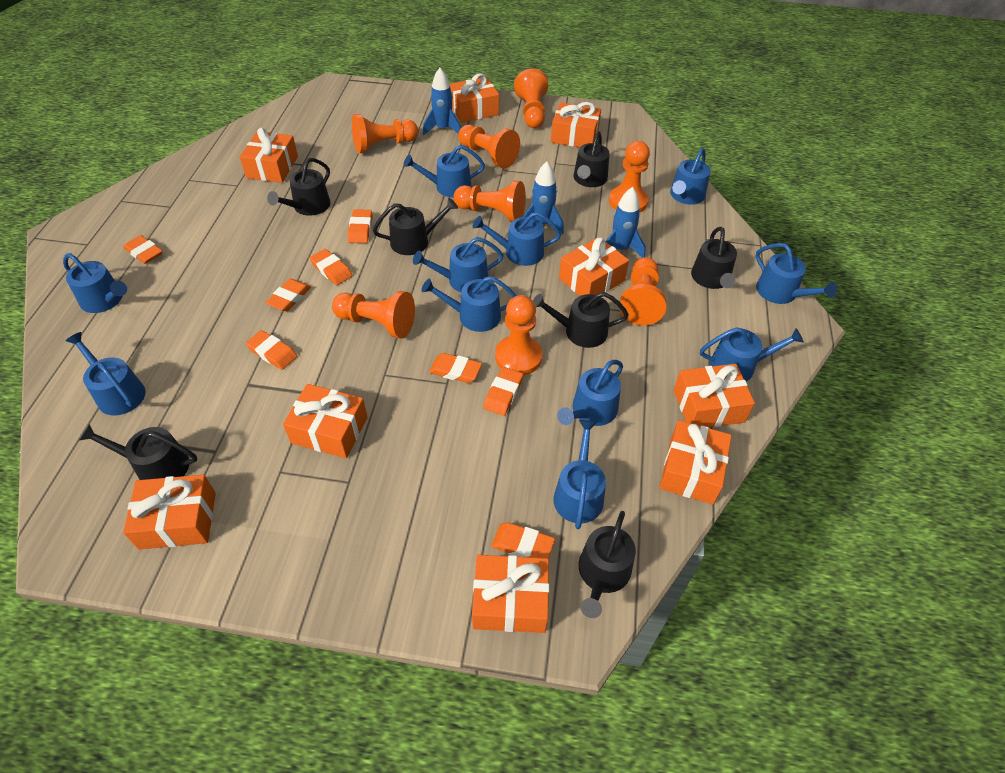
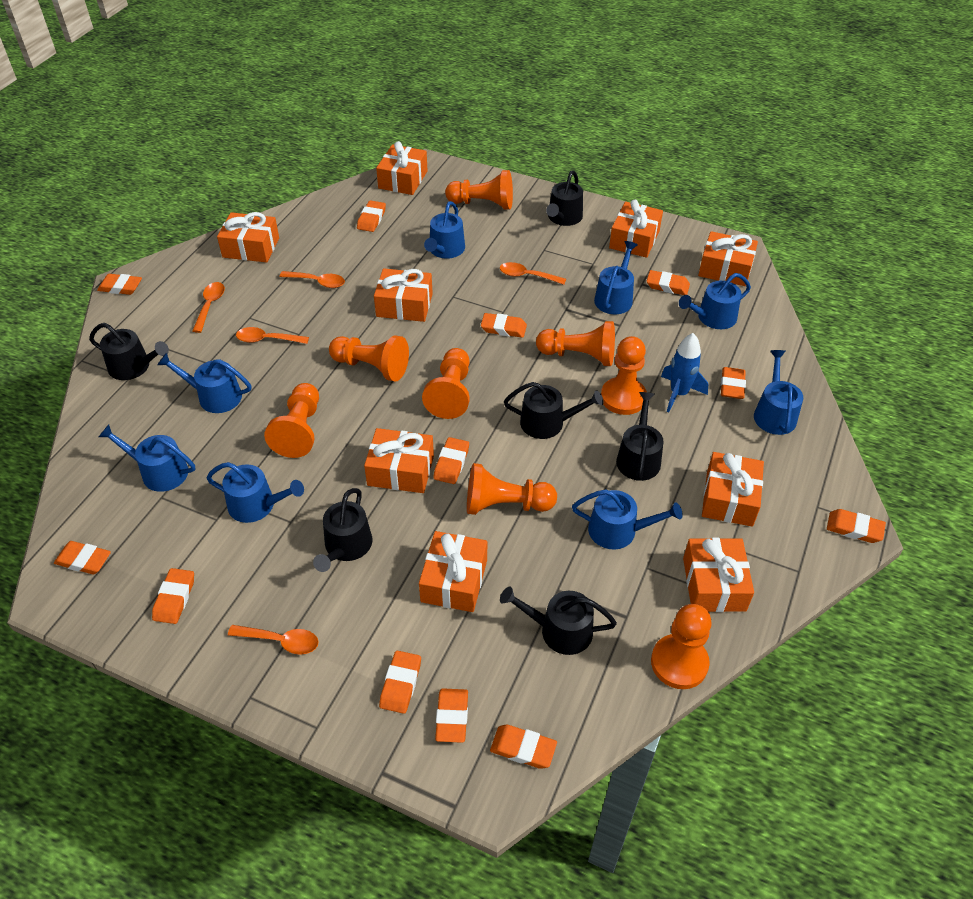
black watering can: 7 -> 6
blue rocket: 3 -> 1
blue watering can: 11 -> 8
orange eraser: 8 -> 12
orange spoon: 0 -> 5

